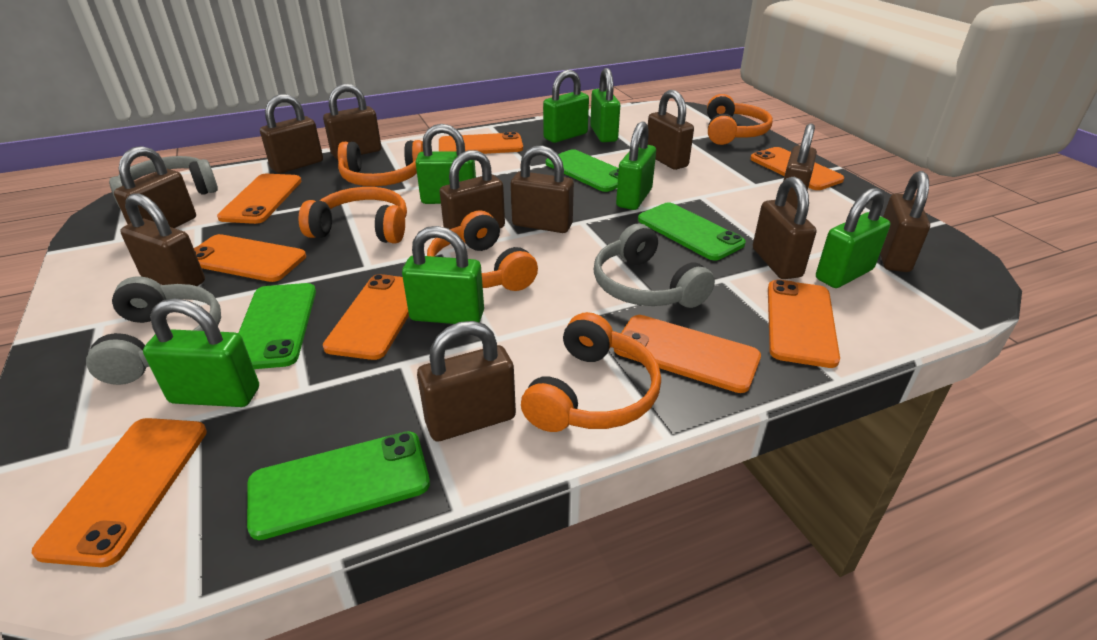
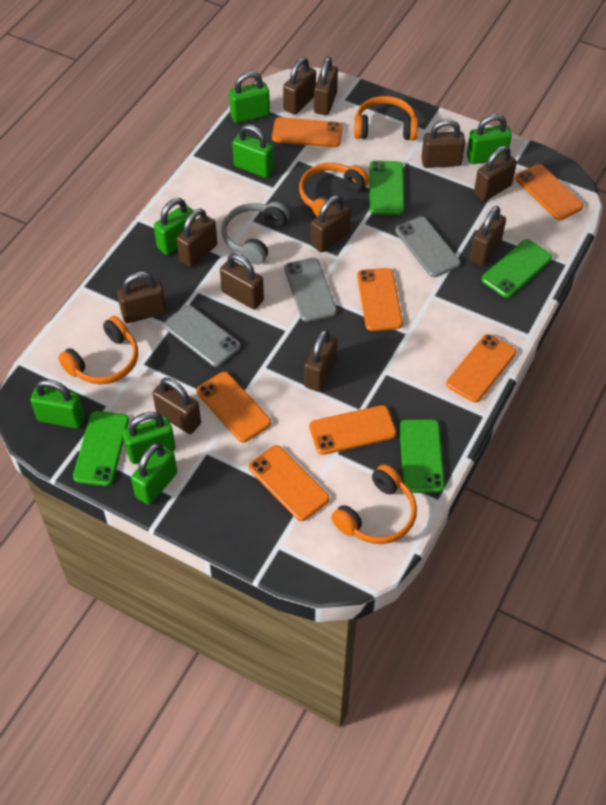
grey headphones: 3 -> 1
grey phone: 0 -> 3
orange headphones: 5 -> 4
orange phone: 8 -> 7

